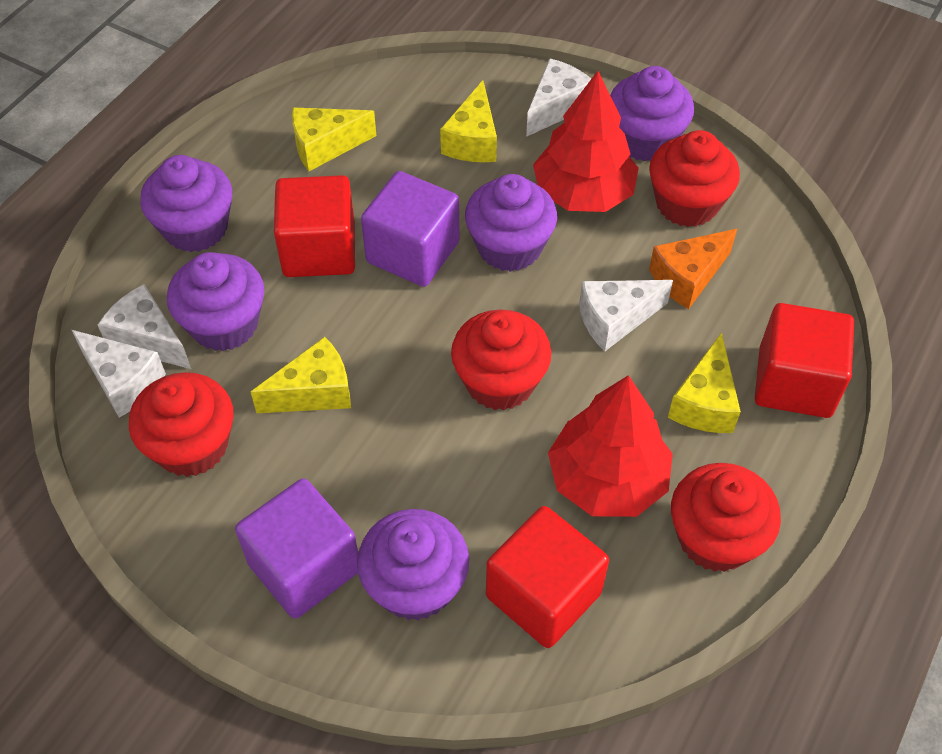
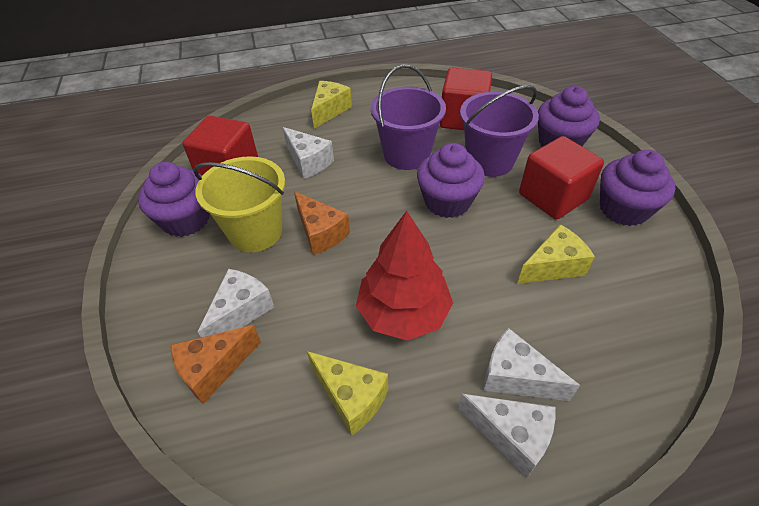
orange cheese: 1 -> 2
purple bucket: 0 -> 2
purple cube: 2 -> 0
purple cupcake: 5 -> 4
red cupcake: 4 -> 0
red tree: 2 -> 1
yellow bucket: 0 -> 1
yellow cheese: 4 -> 3

